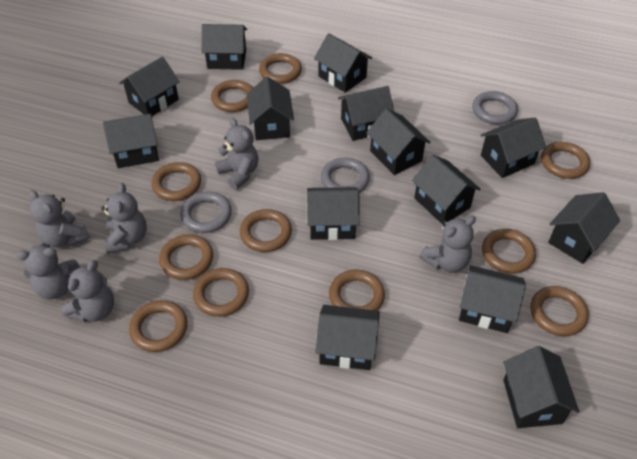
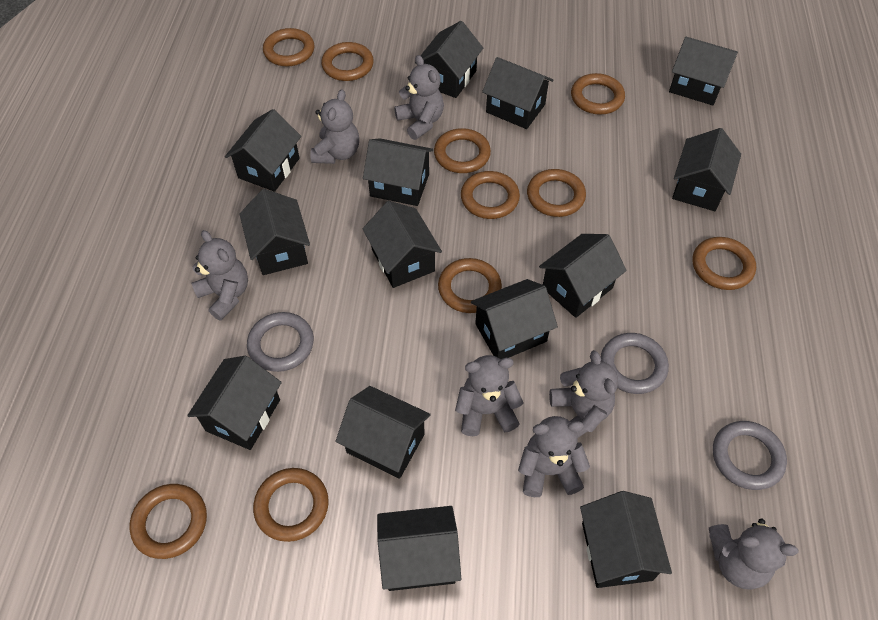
brown ring: 11 -> 10
grey teddy bear: 6 -> 7

